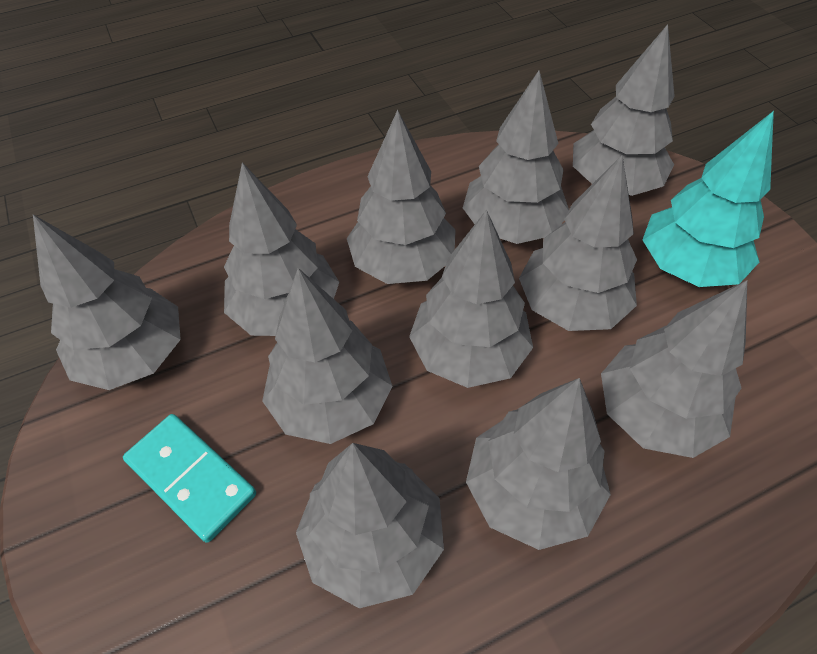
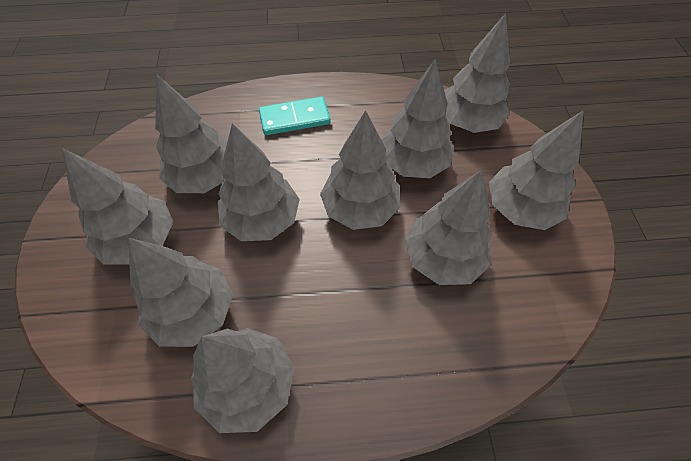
grey tree: 11 -> 10
turquoise tree: 1 -> 0

